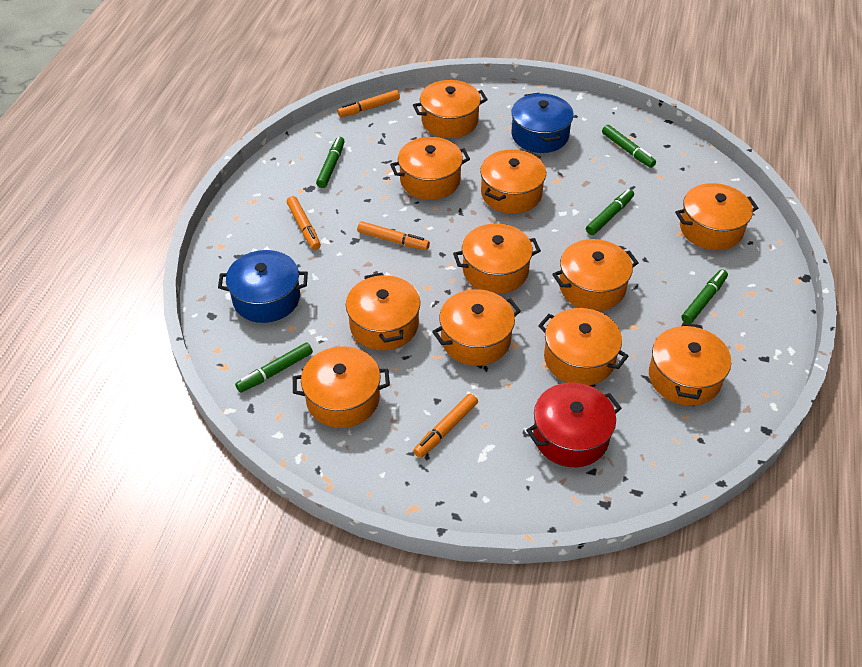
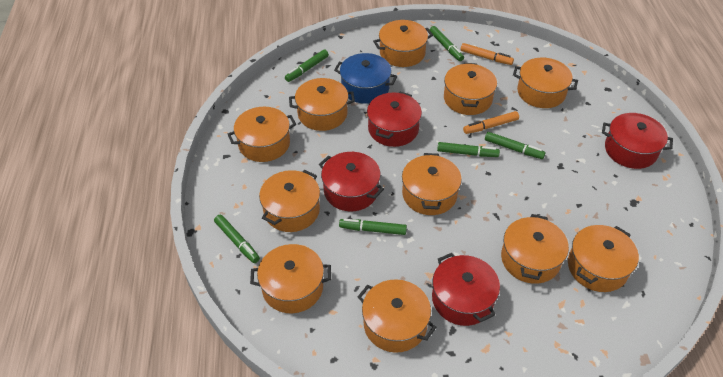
blue pot: 2 -> 1
green marker: 5 -> 6
orange marker: 4 -> 2
red pot: 1 -> 4

